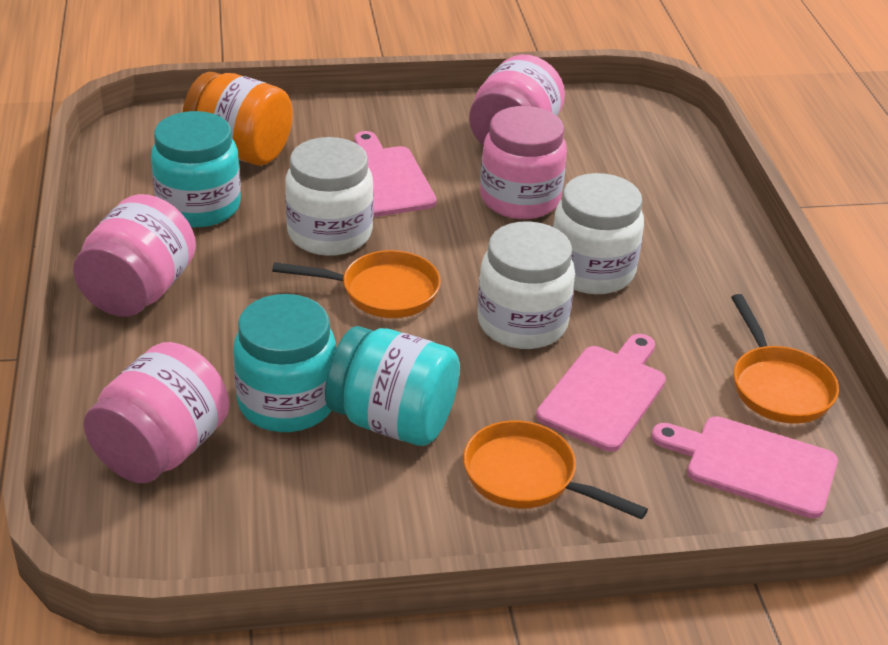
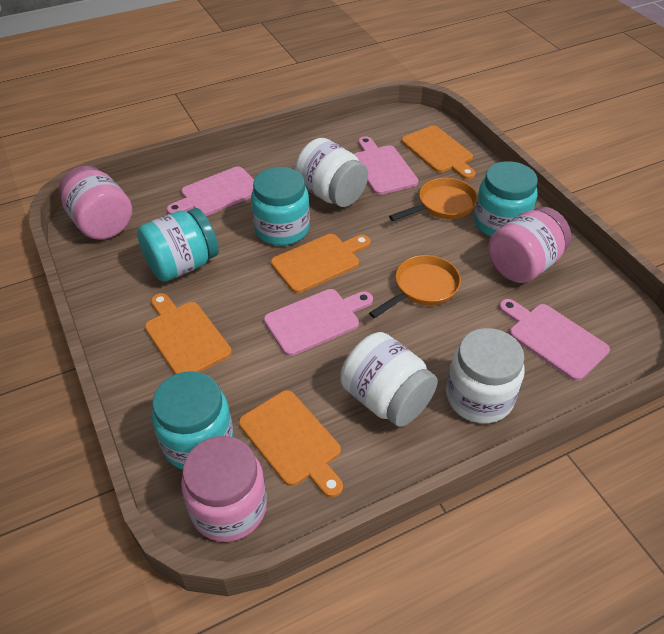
orange cutting board: 0 -> 4
orange jar: 1 -> 0
orange pan: 3 -> 2
pink cutting board: 3 -> 4
pink jar: 4 -> 3
turquoise jar: 3 -> 4

